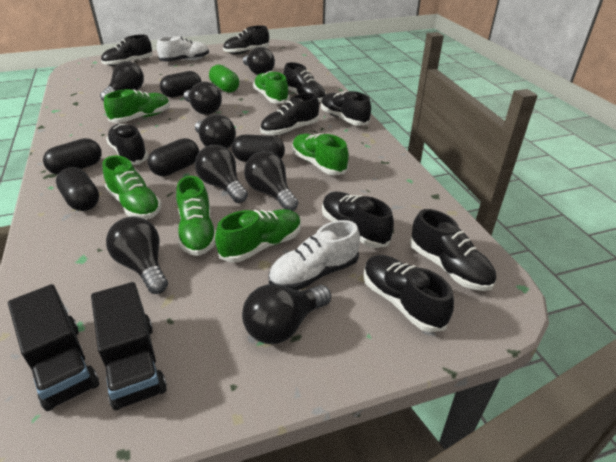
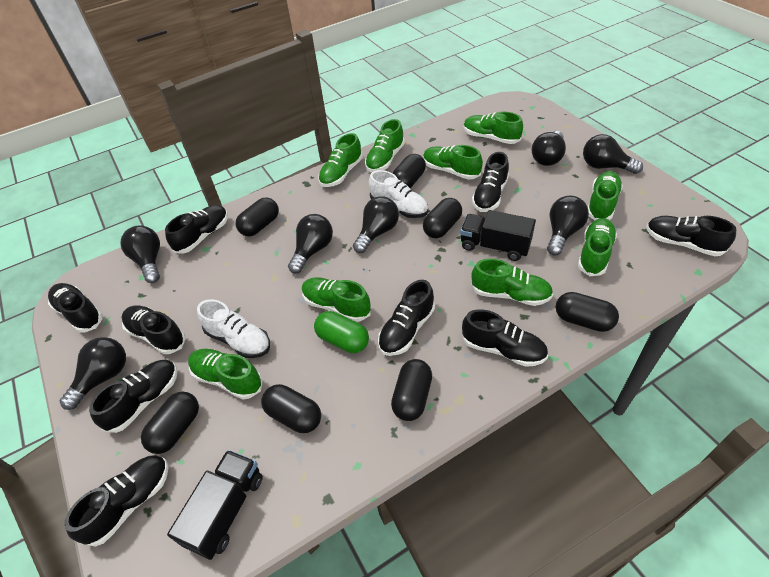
black capsule: 5 -> 7
black light bulb: 8 -> 7
green shoe: 6 -> 9

